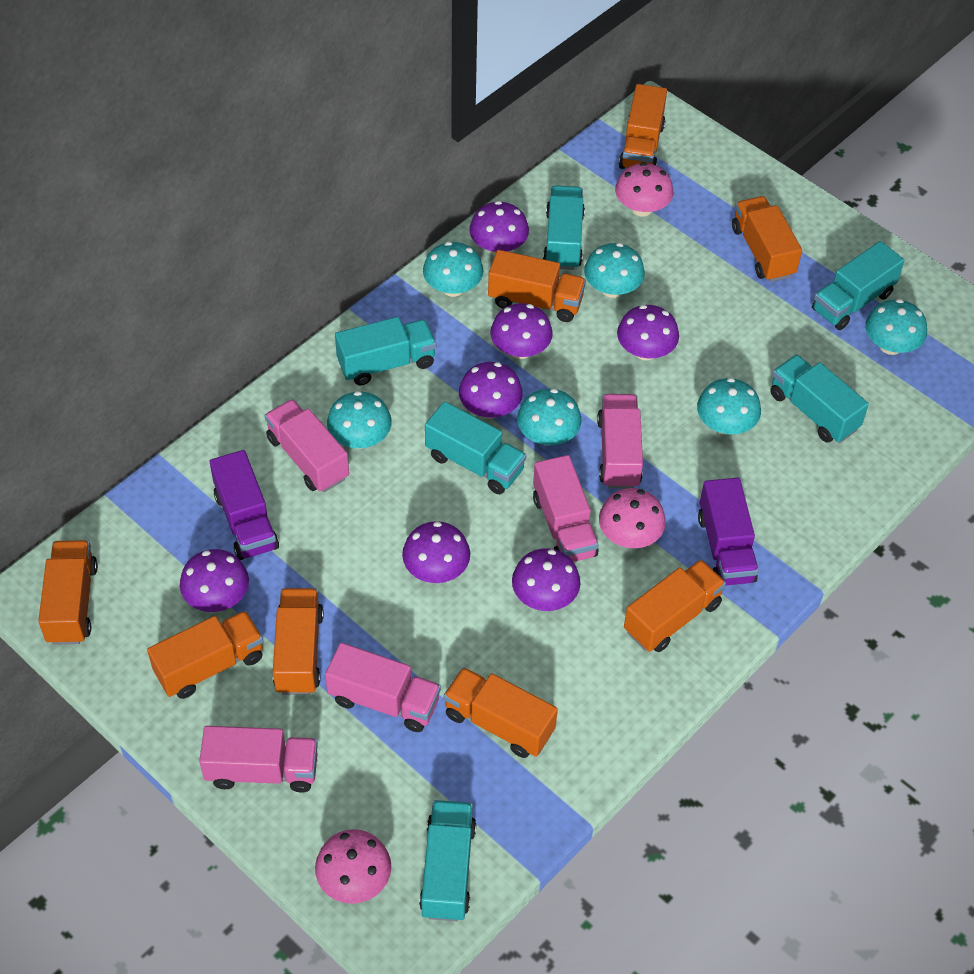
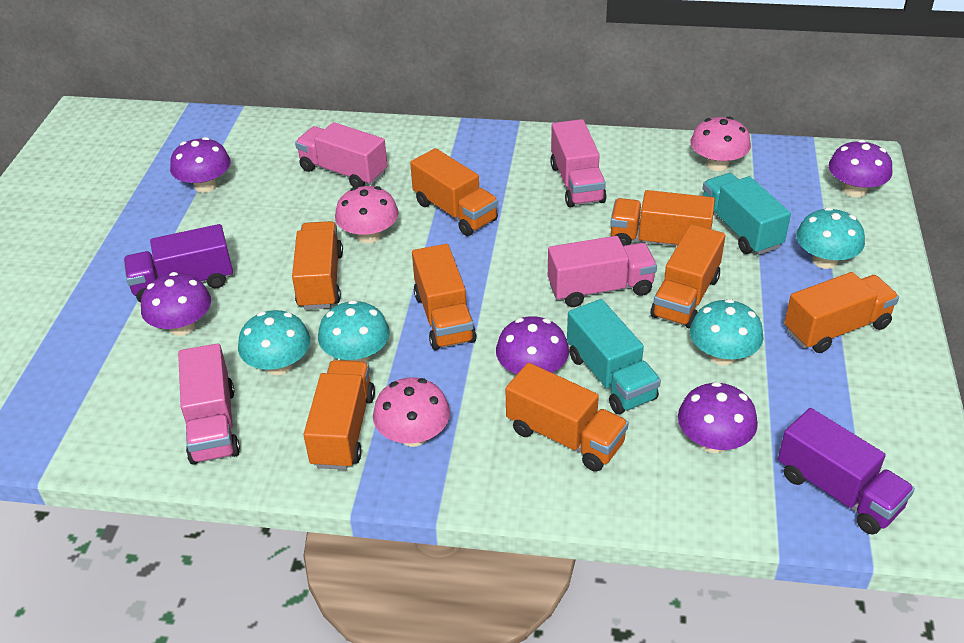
pink truck: 5 -> 4
purple mushroom: 7 -> 5
turquoise mushroom: 6 -> 4
turquoise truck: 6 -> 2

